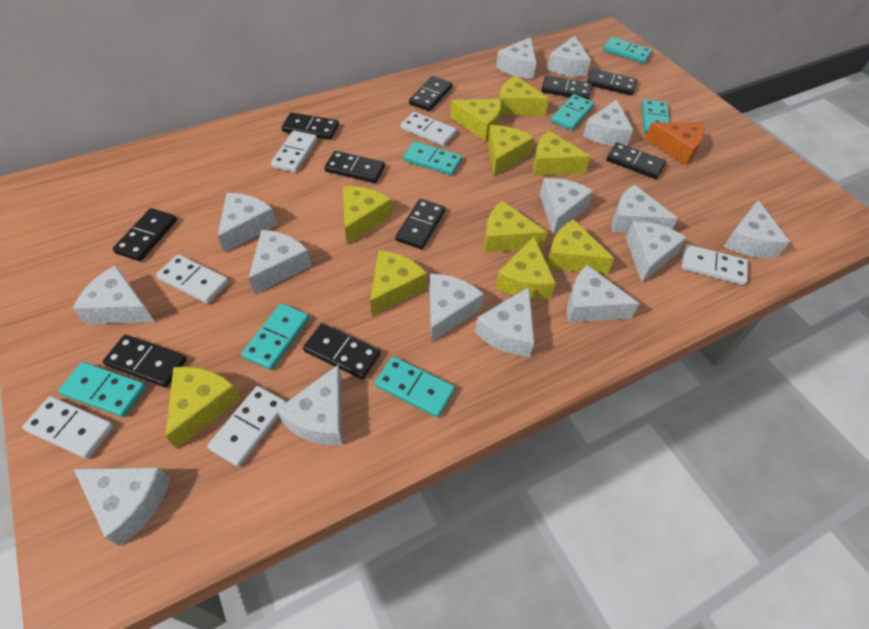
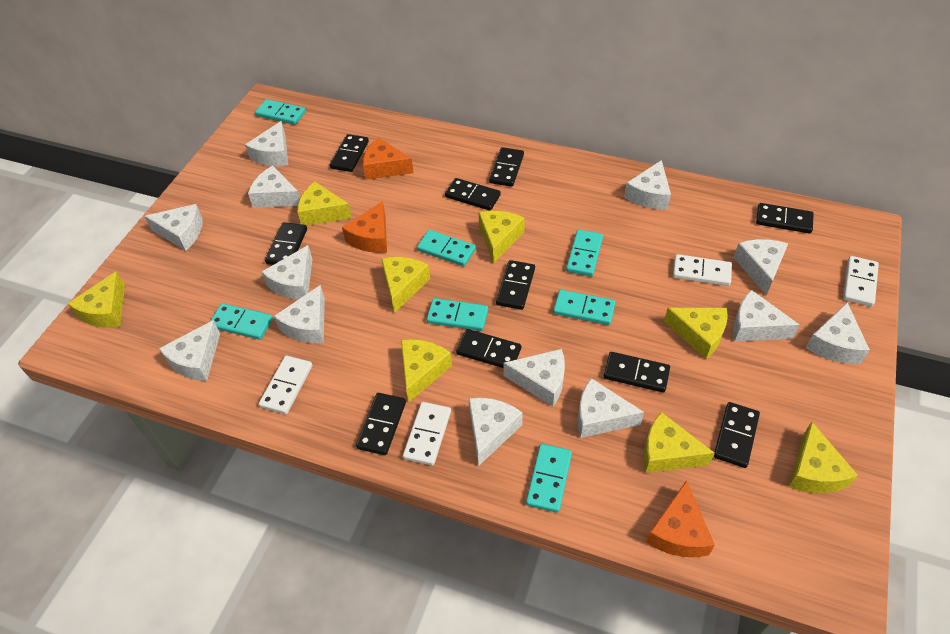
orange cheese: 1 -> 3
white cheese: 15 -> 13
white domino: 6 -> 4
yellow cheese: 10 -> 8

